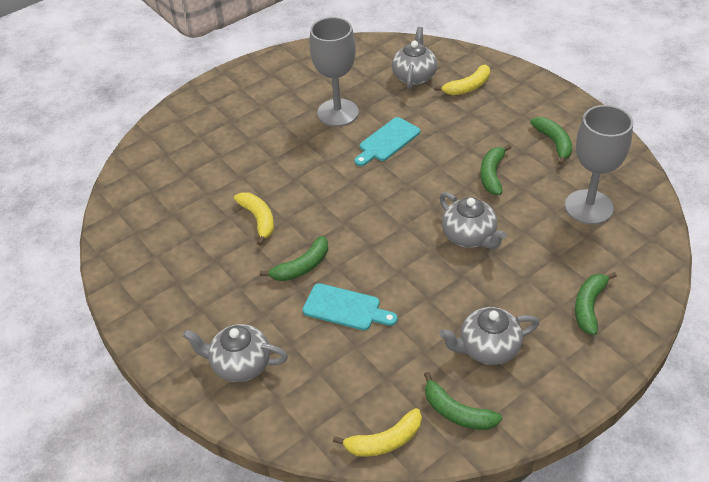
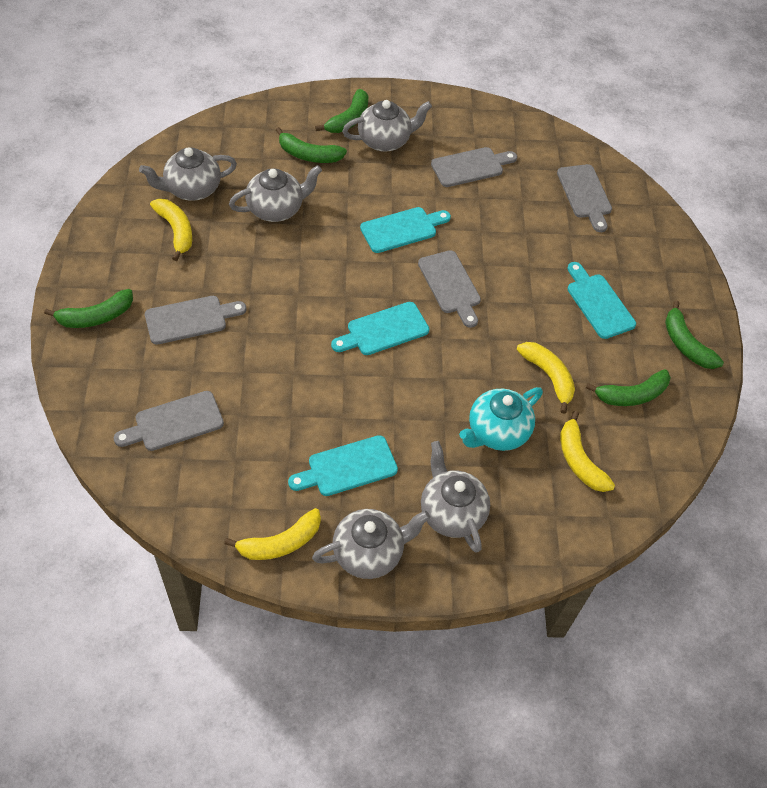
grey cutting board: 0 -> 5
grey goblet: 2 -> 0
grey teapot: 4 -> 5
turquoise cutting board: 2 -> 4
turquoise teapot: 0 -> 1
yellow banana: 3 -> 4

